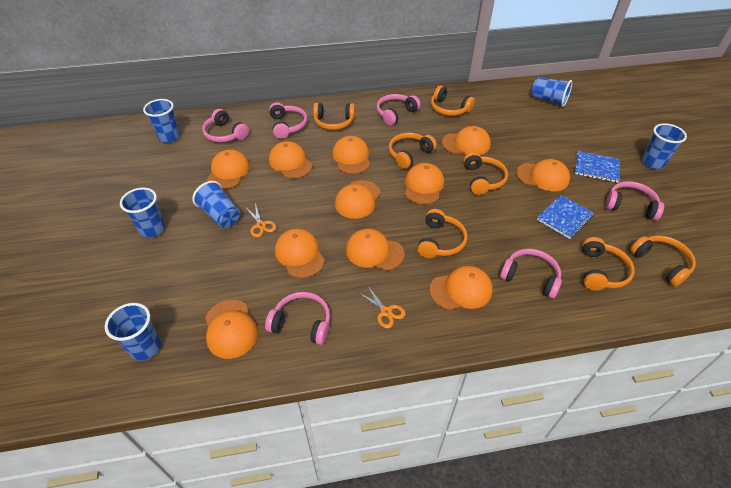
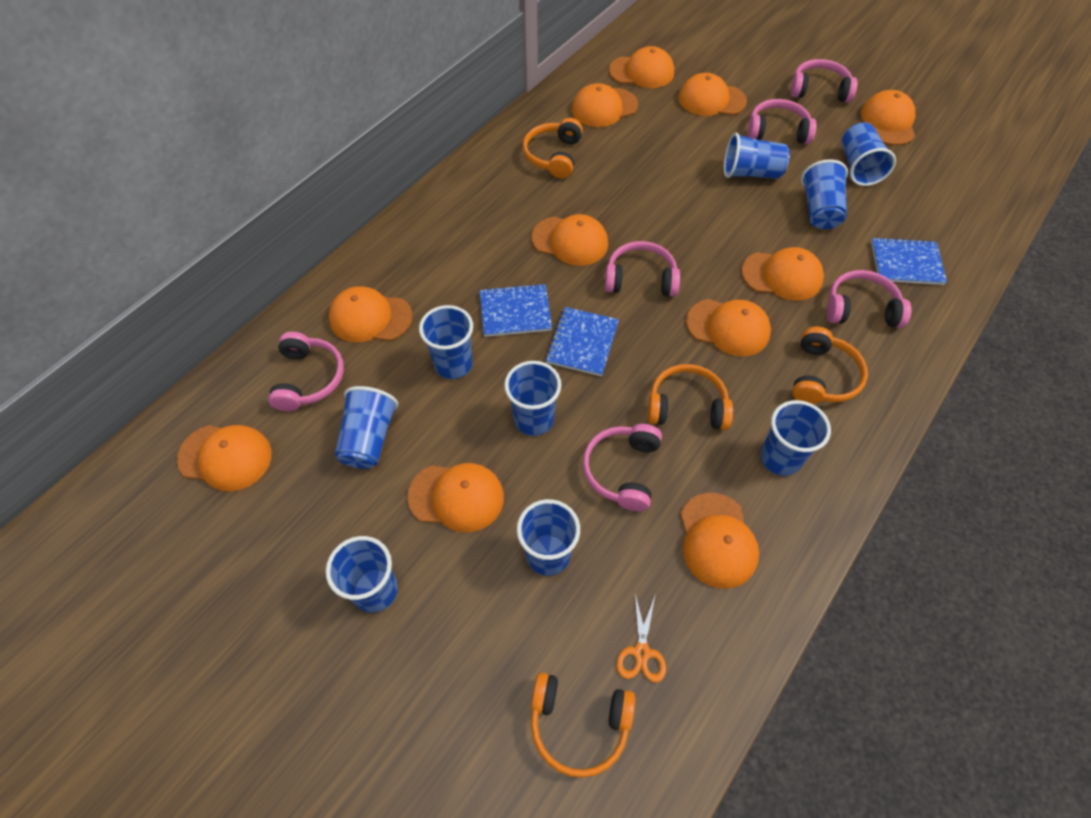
blue cup: 6 -> 9
blue notebook: 2 -> 3
orange headphones: 7 -> 4
orange scissors: 2 -> 1

